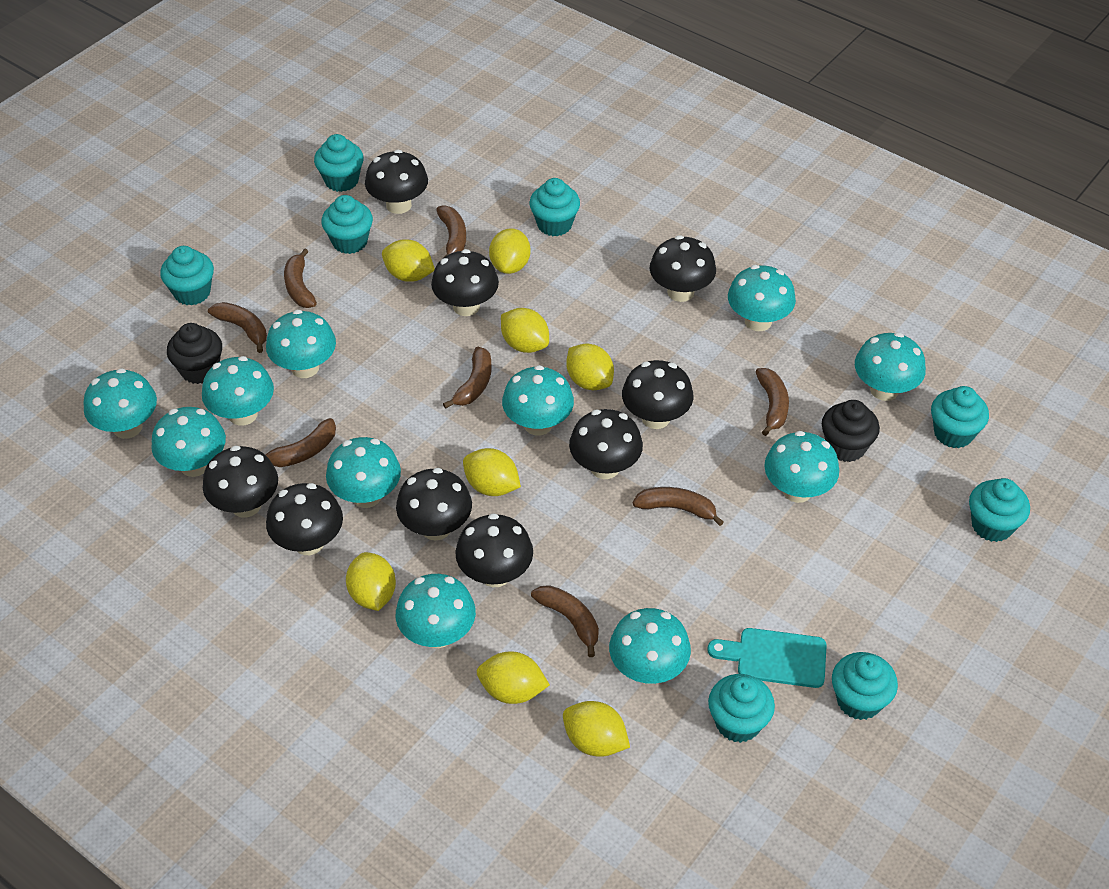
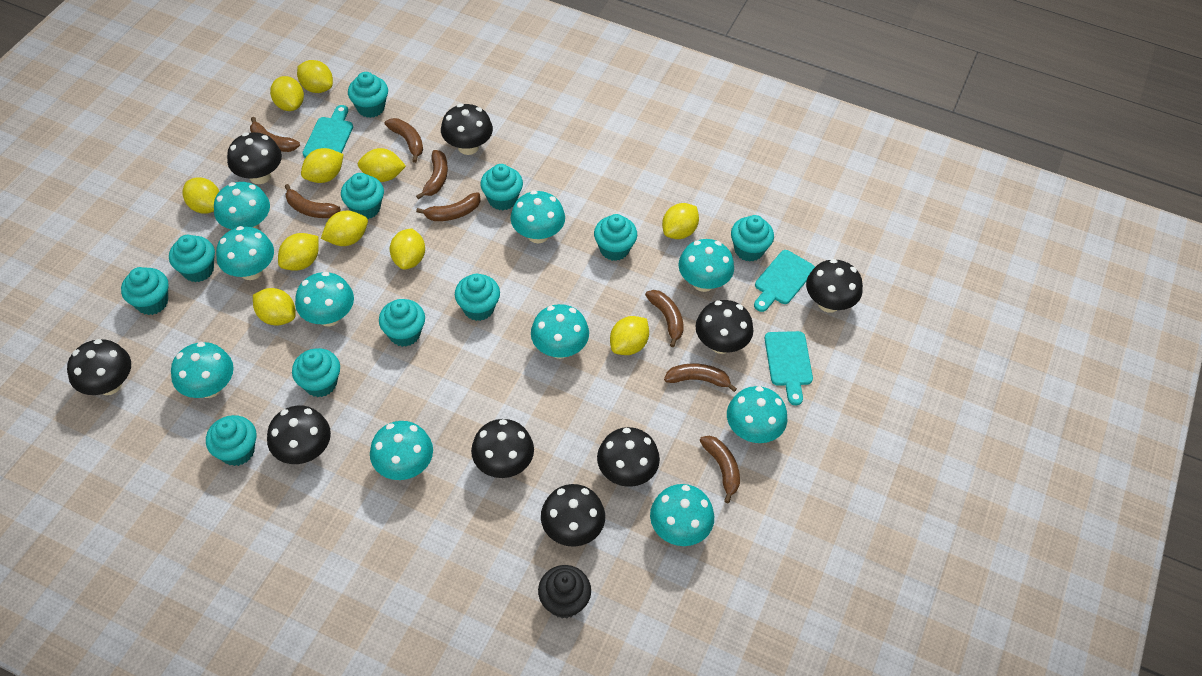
black cupcake: 2 -> 1
turquoise cupcake: 8 -> 11
turquoise cutting board: 1 -> 3
turquoise mushroom: 11 -> 10
yellow lemon: 8 -> 11

